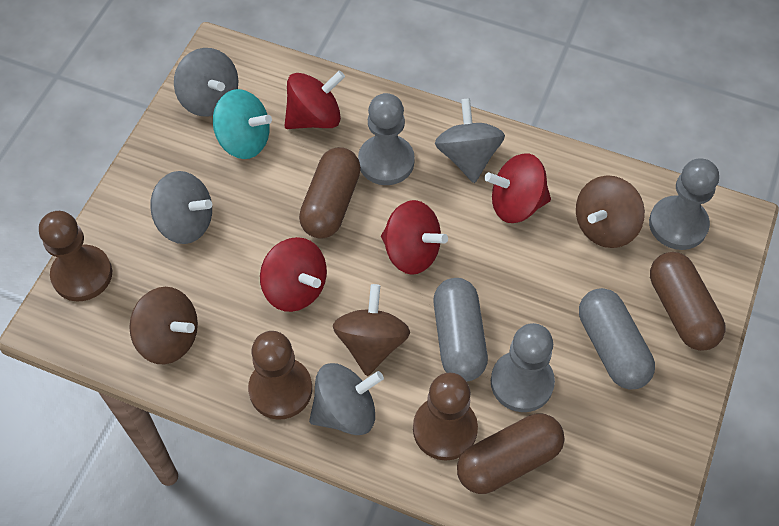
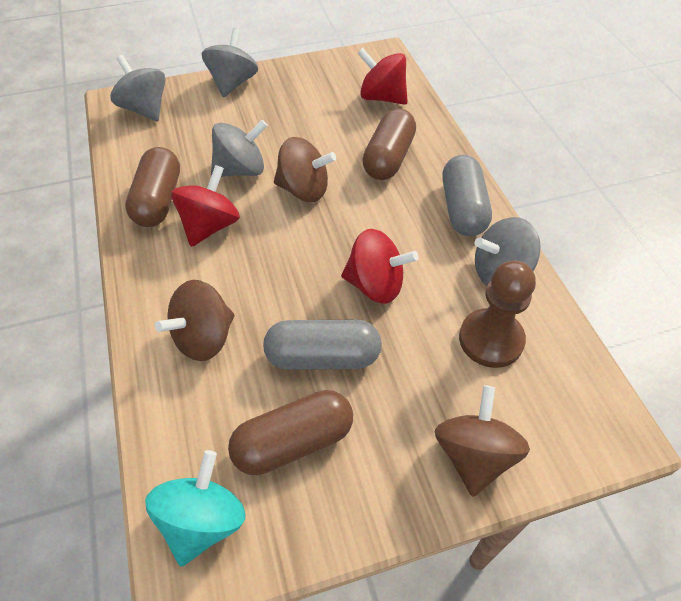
brown pawn: 3 -> 1
grey pawn: 3 -> 0
red spinning top: 4 -> 3

